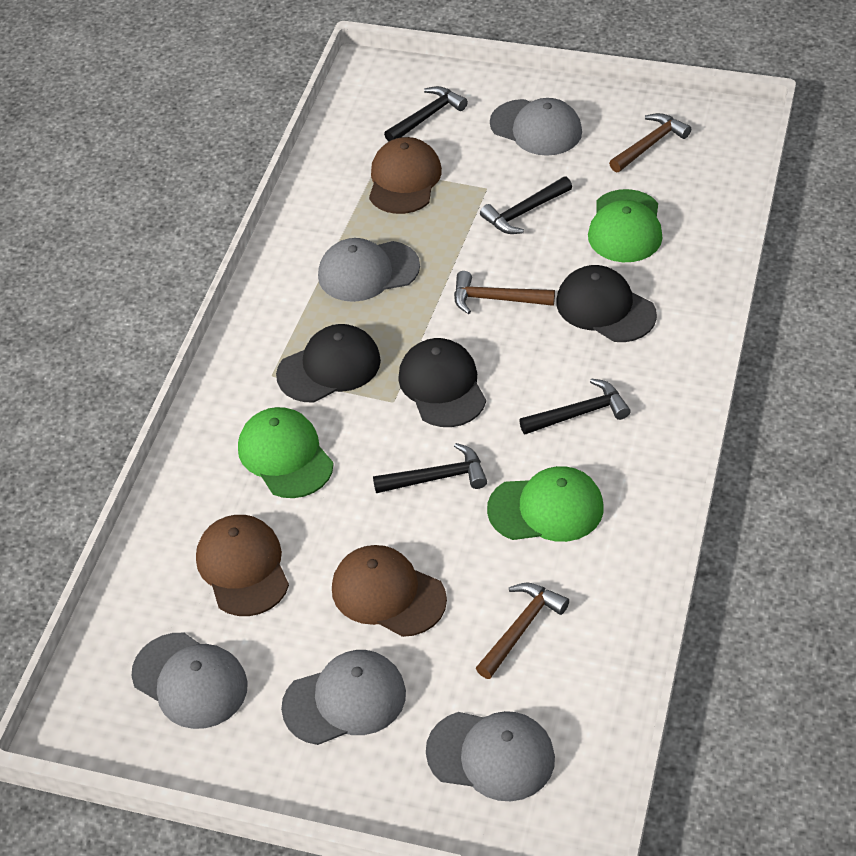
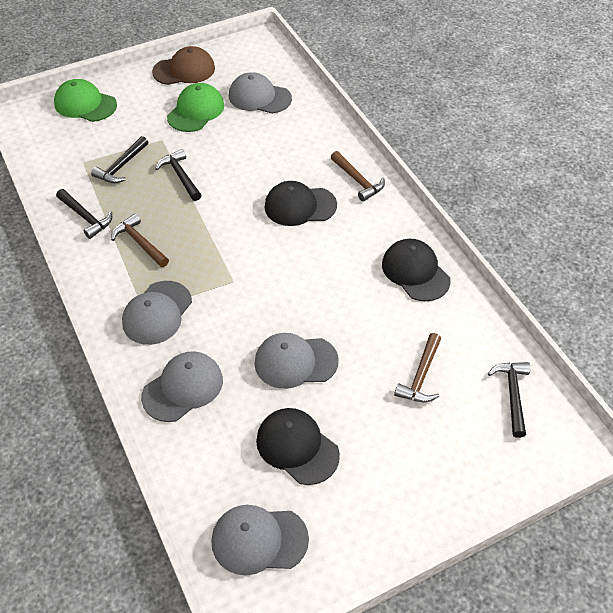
brown cap: 3 -> 1
green cap: 3 -> 2

